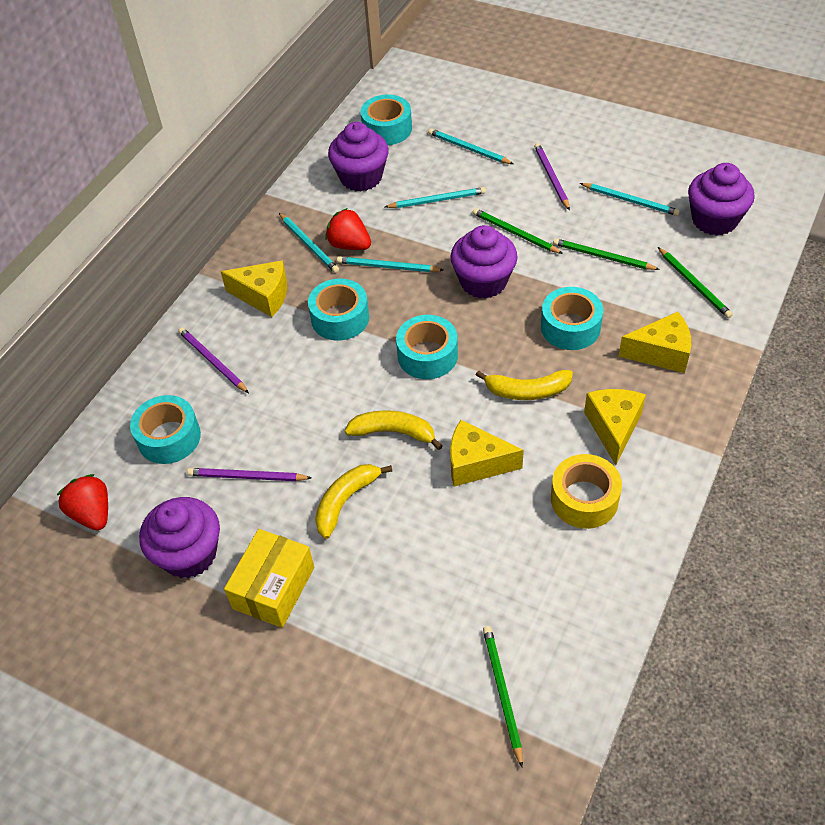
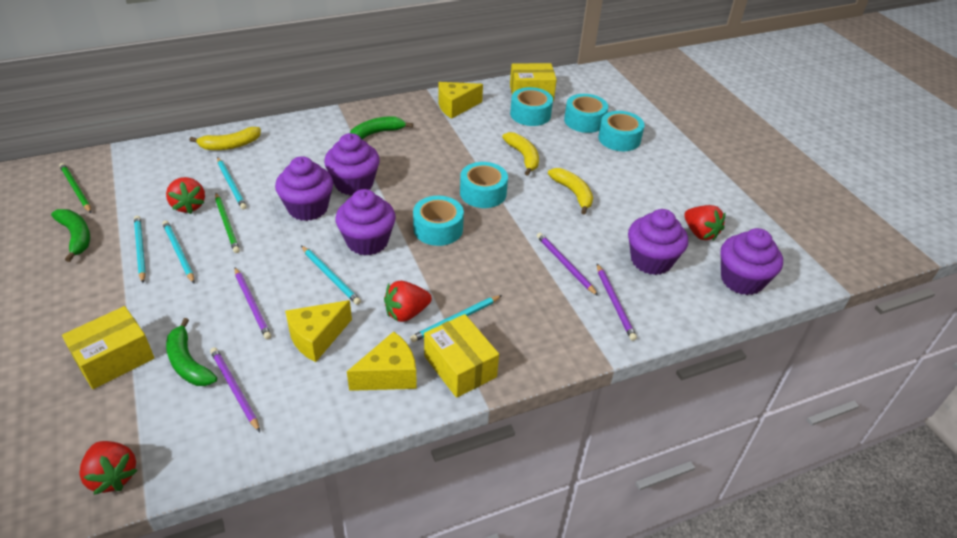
green banana: 0 -> 3
green pencil: 4 -> 2
purple cupcake: 4 -> 5
purple pencil: 3 -> 4
red strawberry: 2 -> 4
yellow box: 1 -> 3
yellow cheese: 4 -> 3
yellow tape: 1 -> 0

